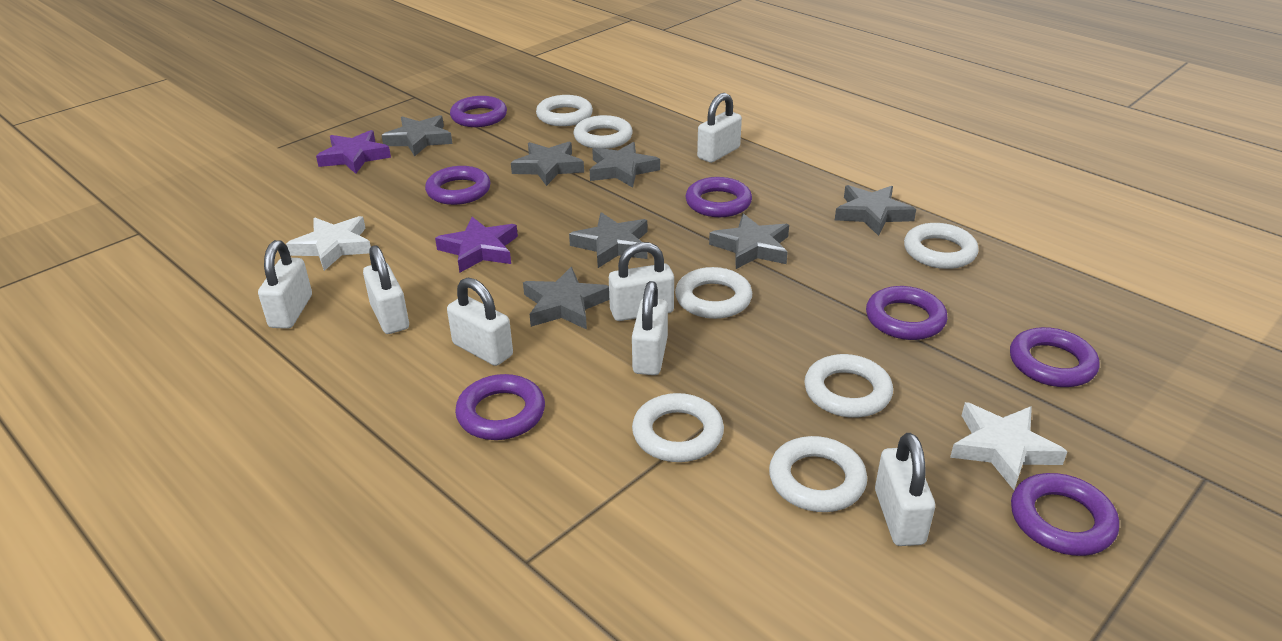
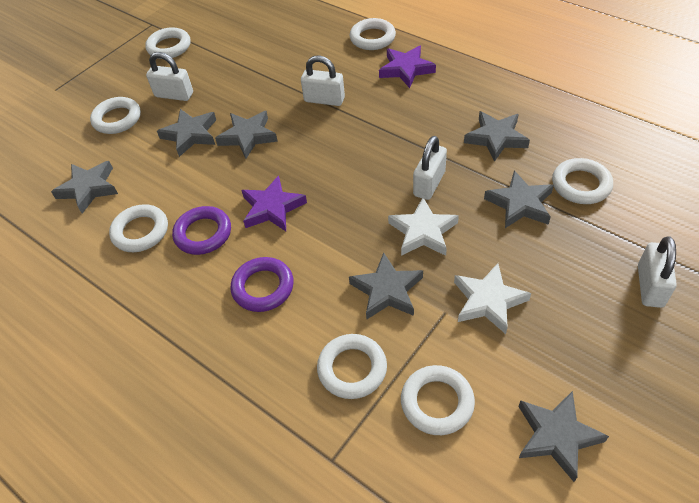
purple ring: 7 -> 2
white padlock: 7 -> 4

